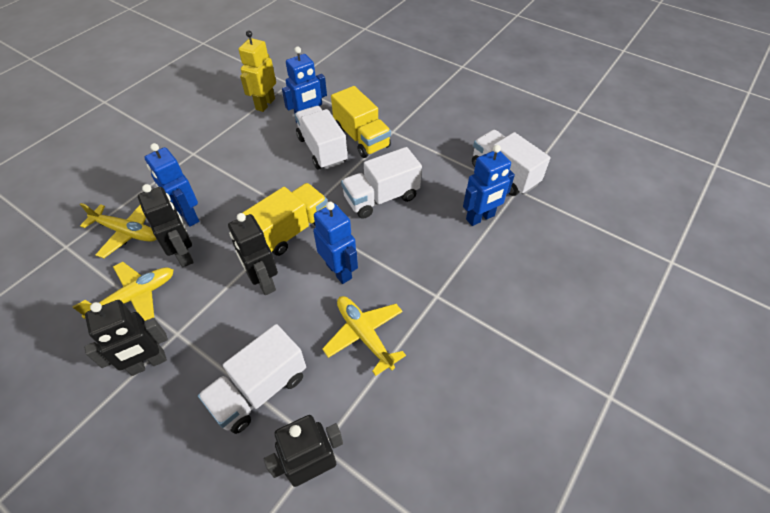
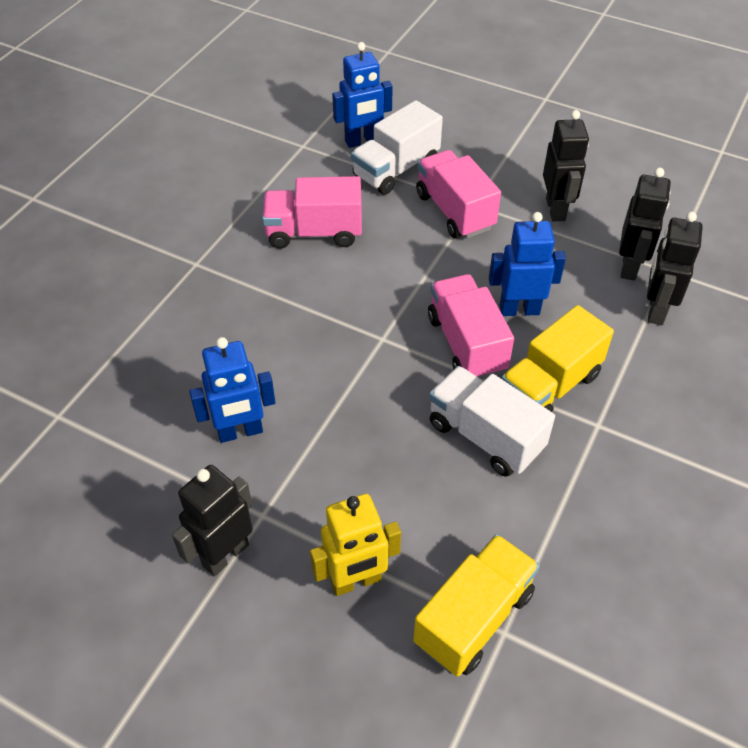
blue robot: 4 -> 3
pink truck: 0 -> 3
white truck: 4 -> 2
yellow plane: 3 -> 0

